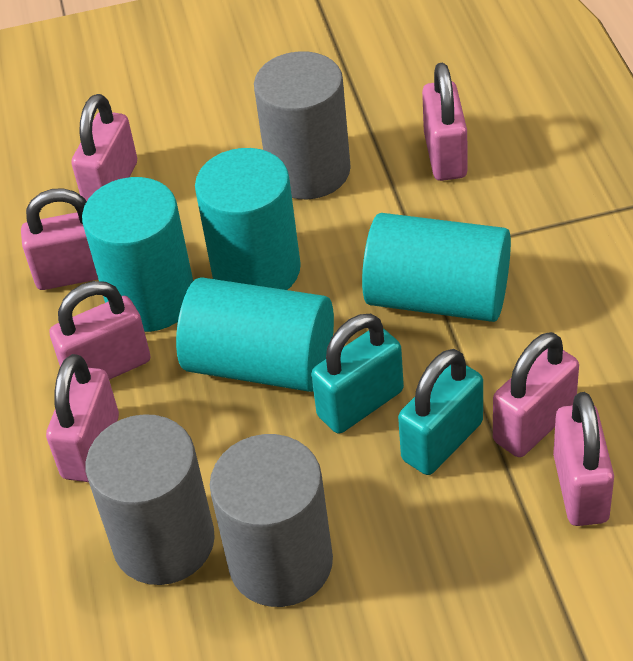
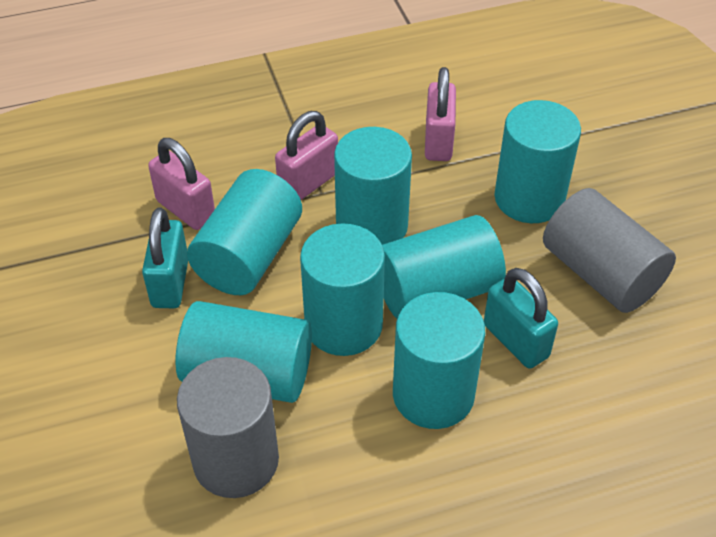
grey cylinder: 3 -> 2
pink padlock: 7 -> 3
turquoise cylinder: 4 -> 7

